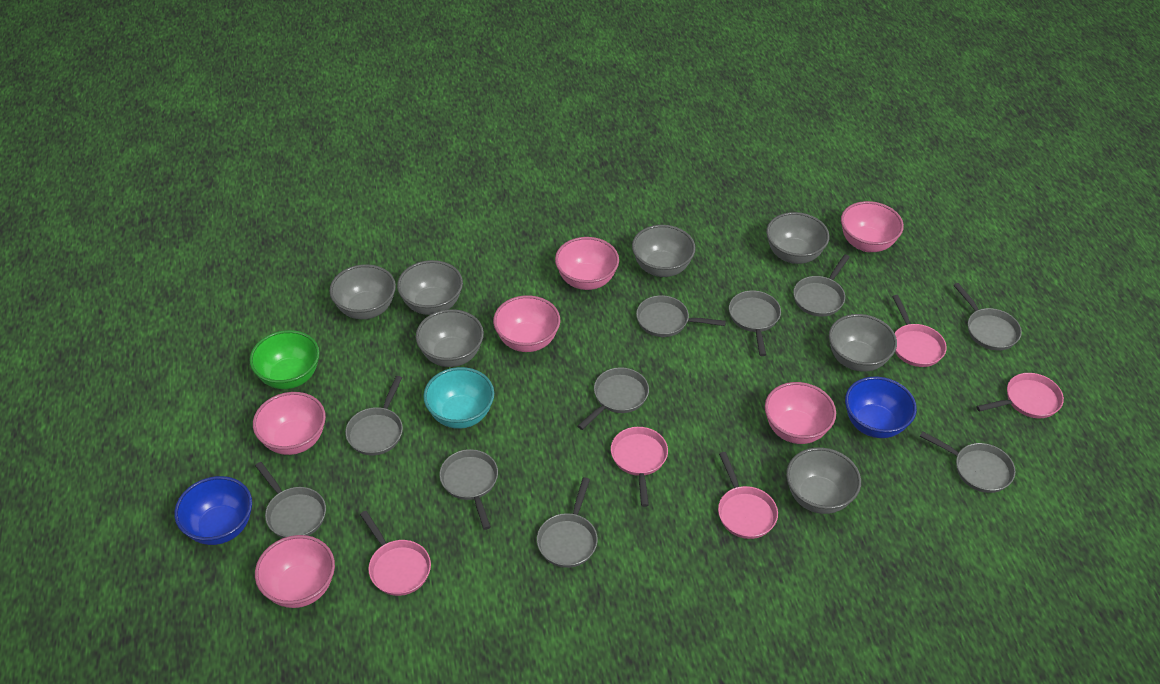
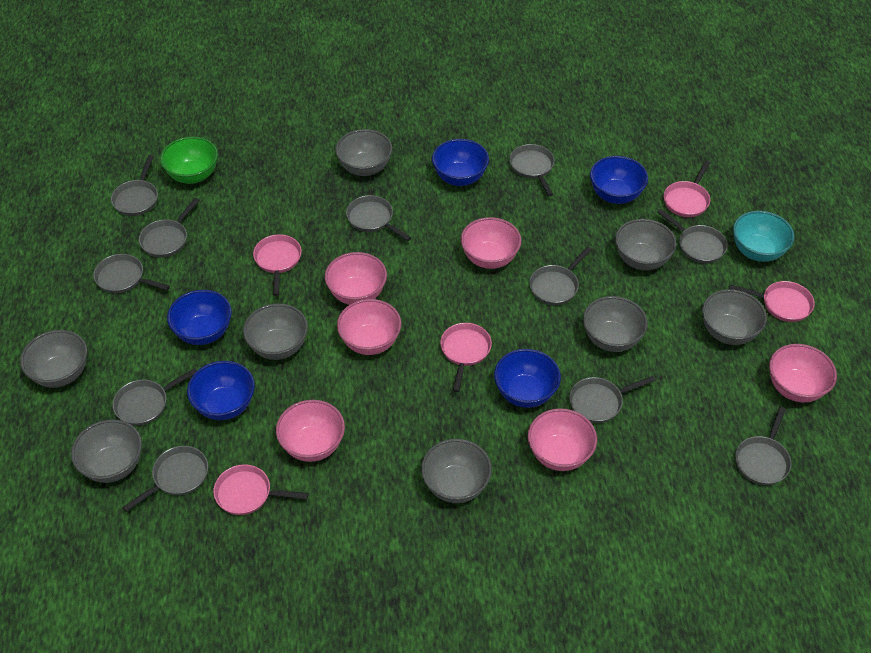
blue bowl: 2 -> 5
grey bowl: 7 -> 8
grey pan: 10 -> 11

